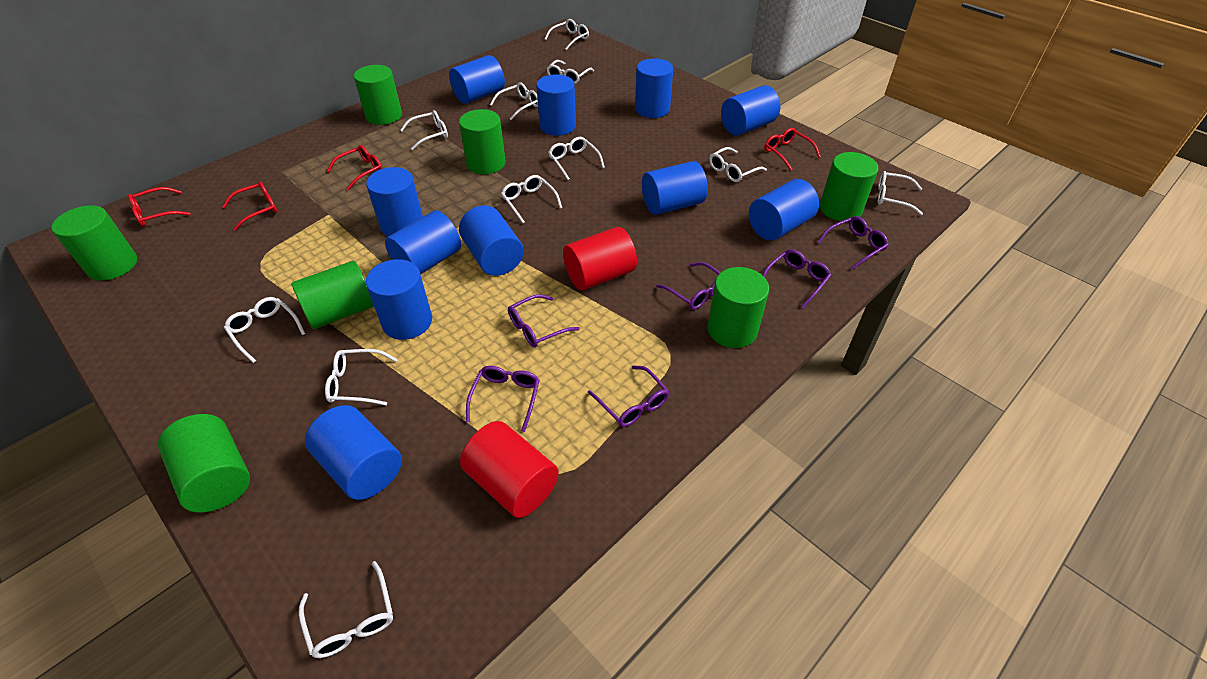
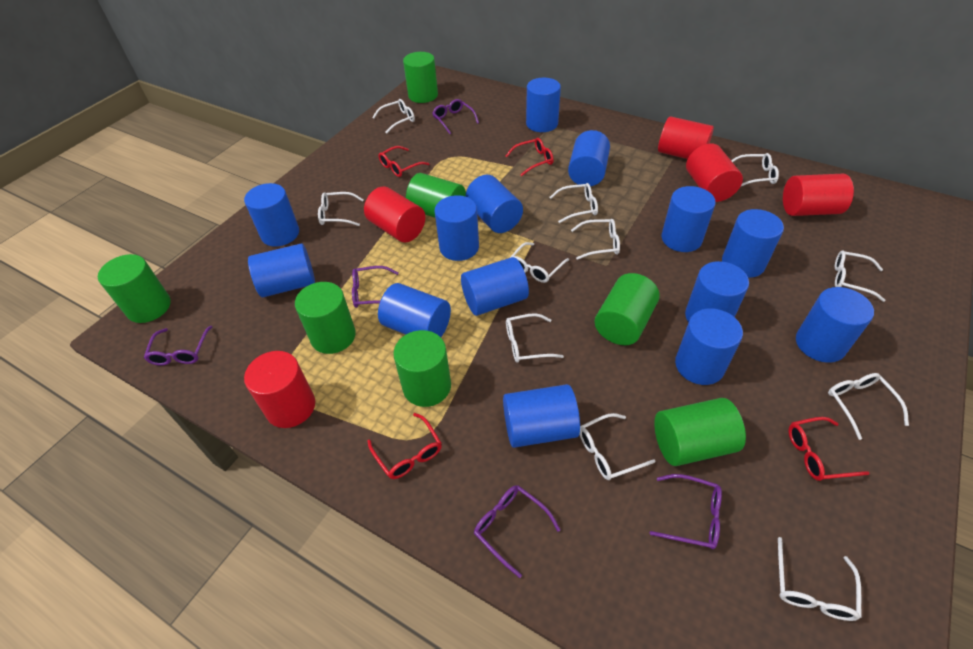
blue cylinder: 11 -> 14
purple glasses: 6 -> 5
red cylinder: 2 -> 5

